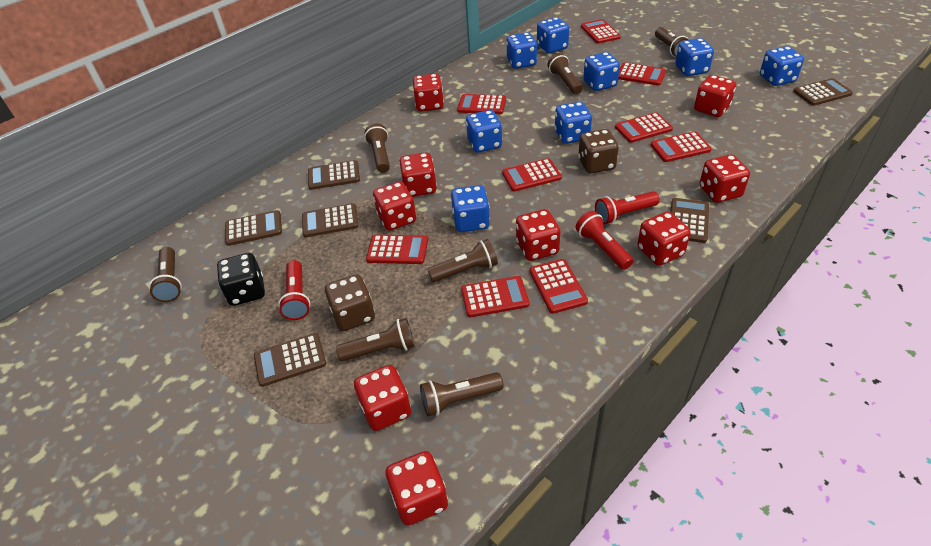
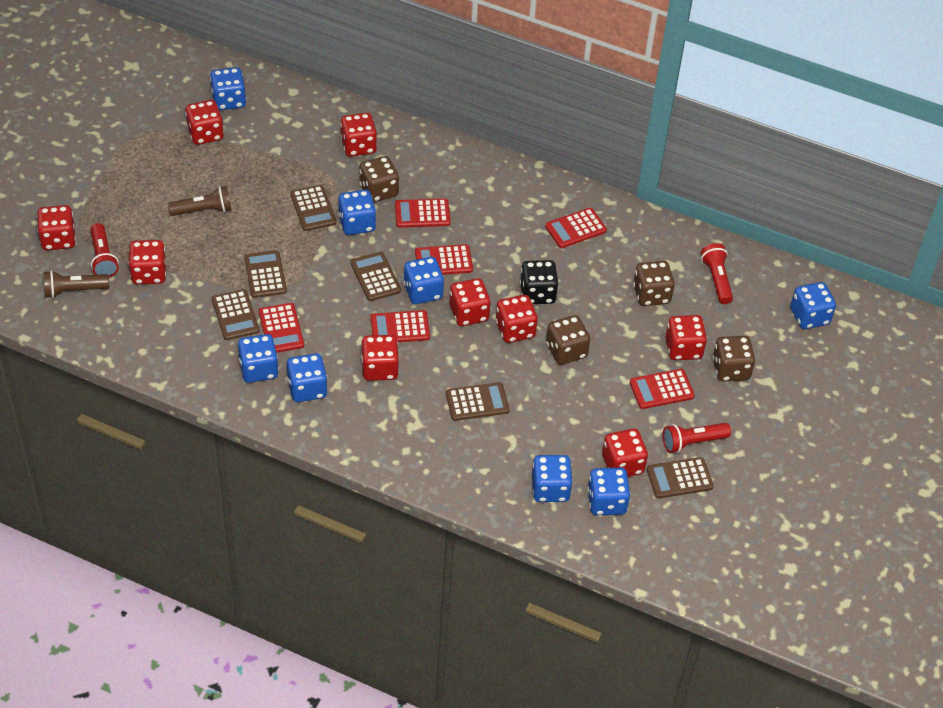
brown dice: 2 -> 4
brown flashlight: 7 -> 2
red calculator: 9 -> 6

